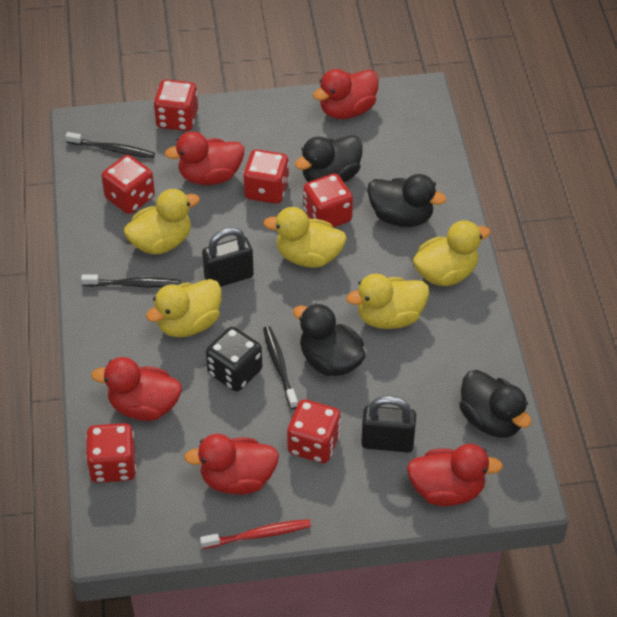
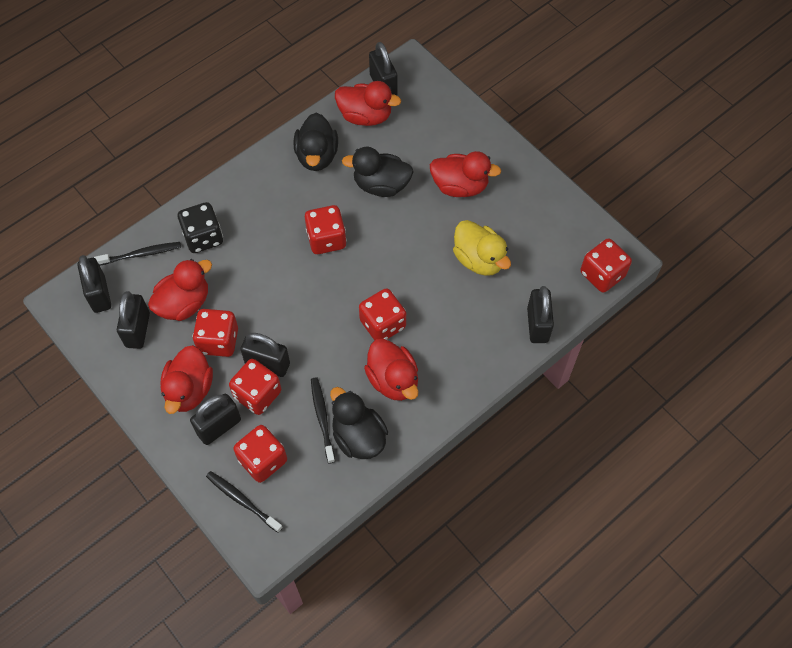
black duck: 4 -> 3
black padlock: 2 -> 6
red toothbrush: 1 -> 0
yellow duck: 5 -> 1

